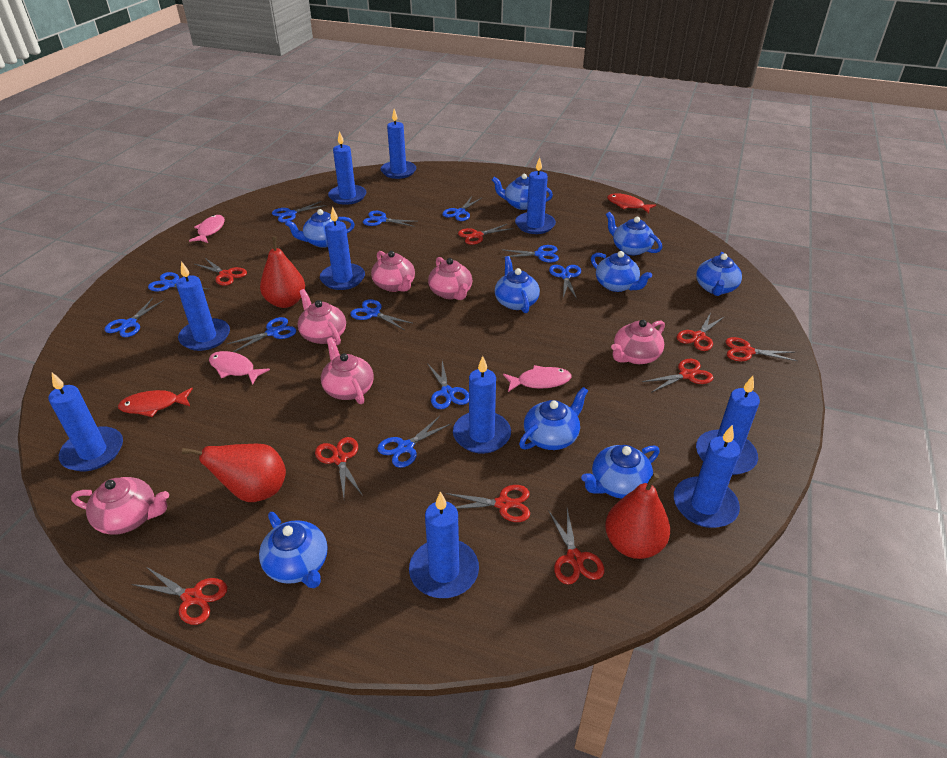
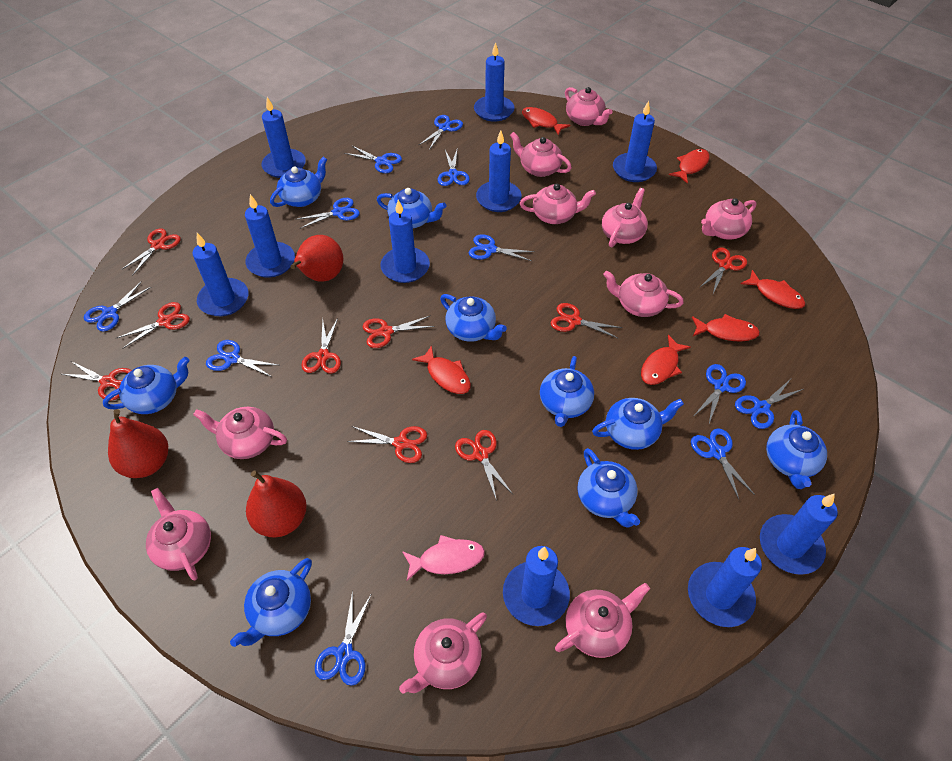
pink fish: 3 -> 1
pink teapot: 6 -> 10
red fish: 2 -> 6

